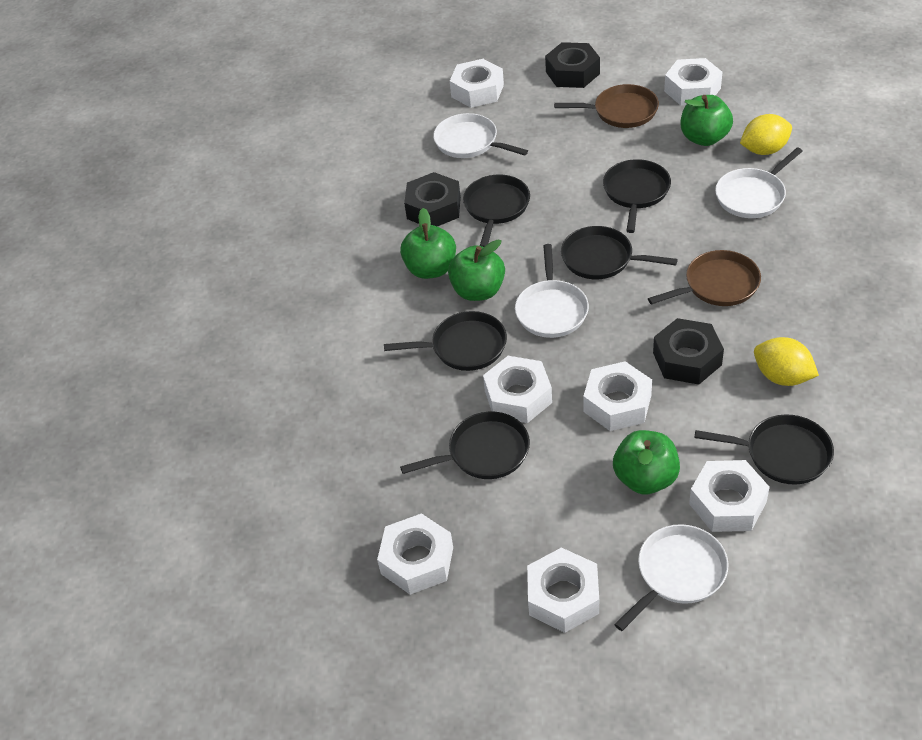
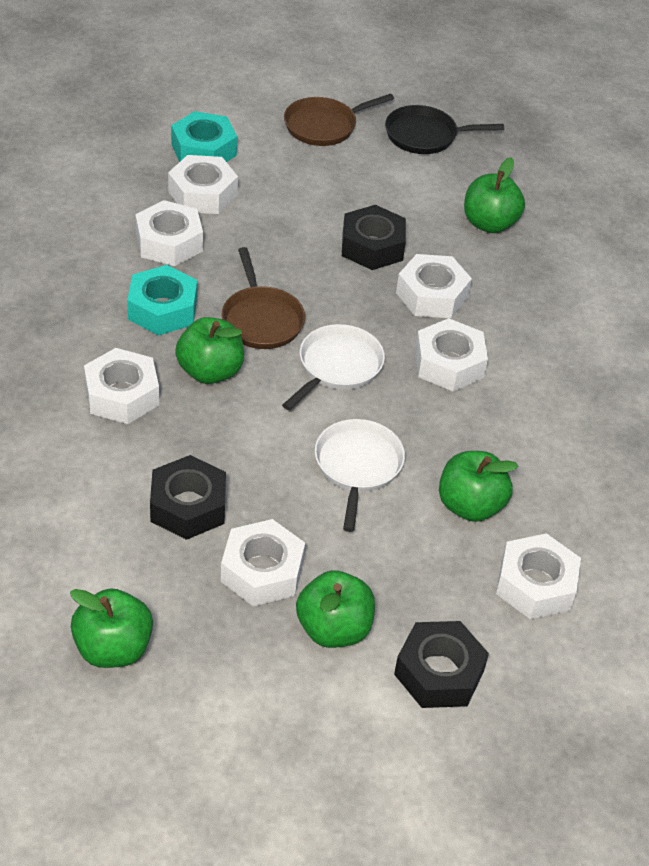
black pan: 6 -> 1
green apple: 4 -> 5
turquoise nut: 0 -> 2
white pan: 4 -> 2
yellow lemon: 2 -> 0

